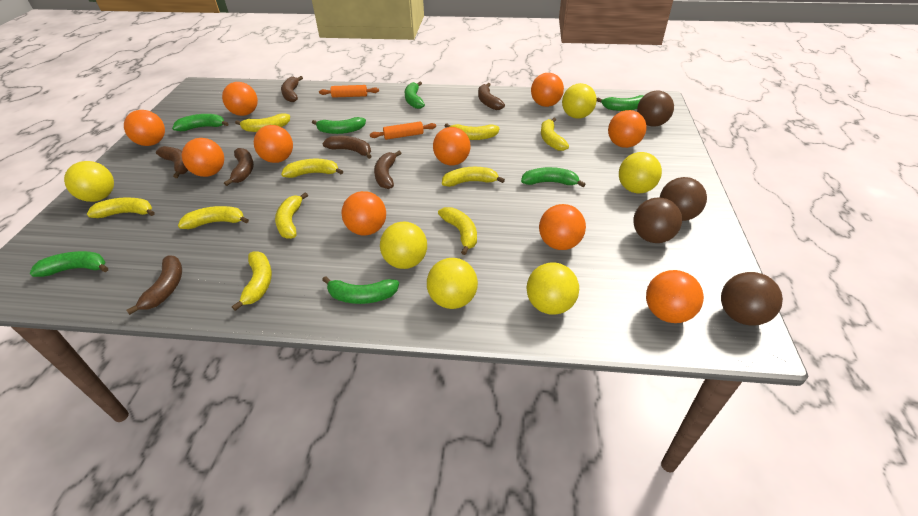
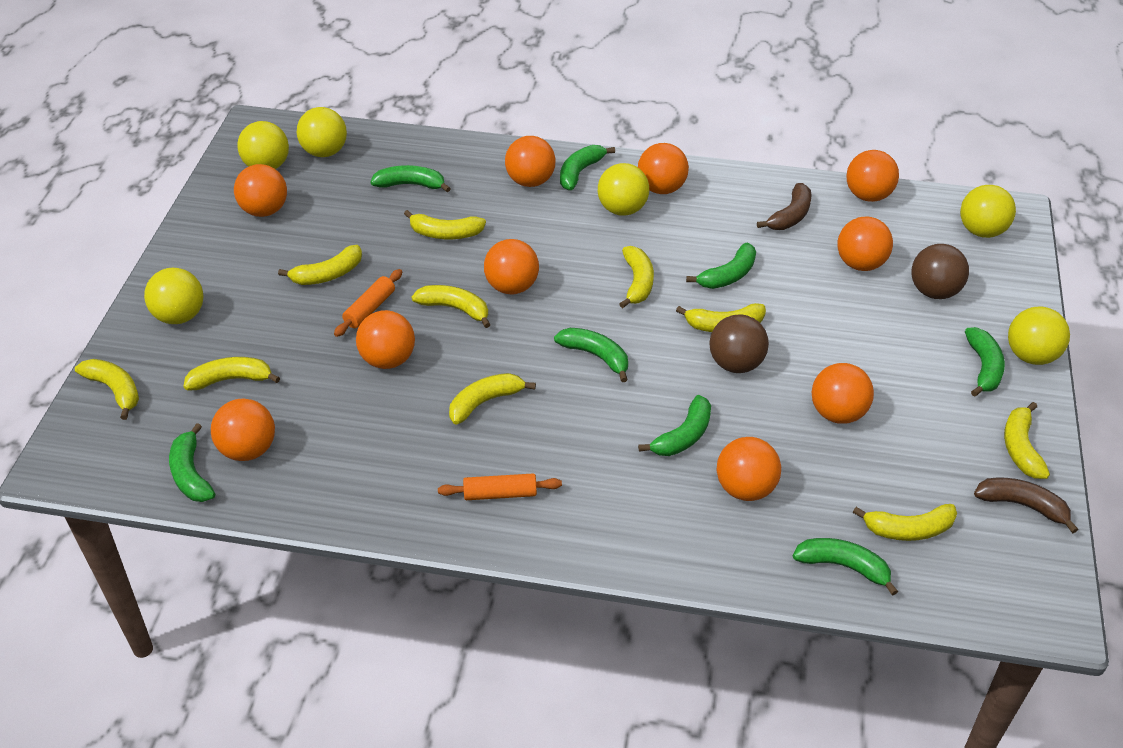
brown ball: 4 -> 2
brown banana: 7 -> 2
green banana: 7 -> 8

